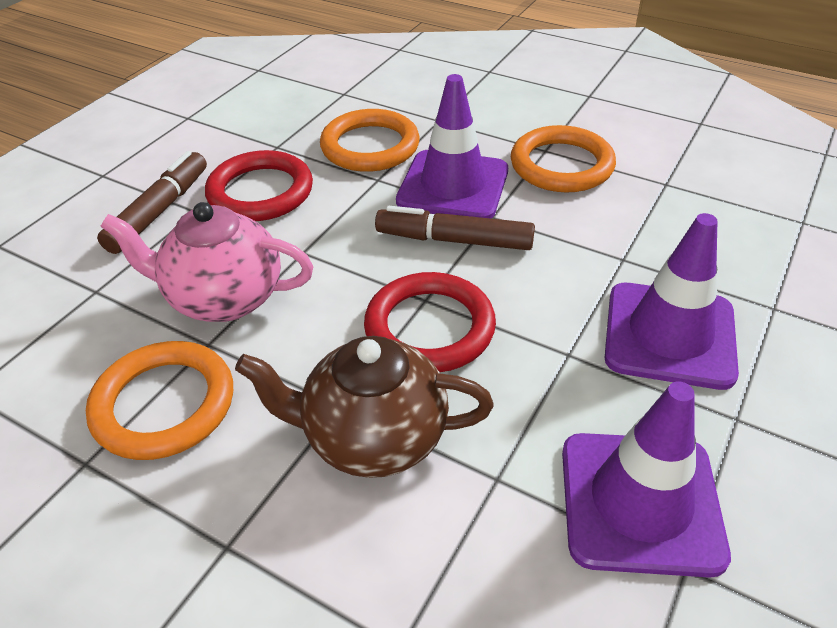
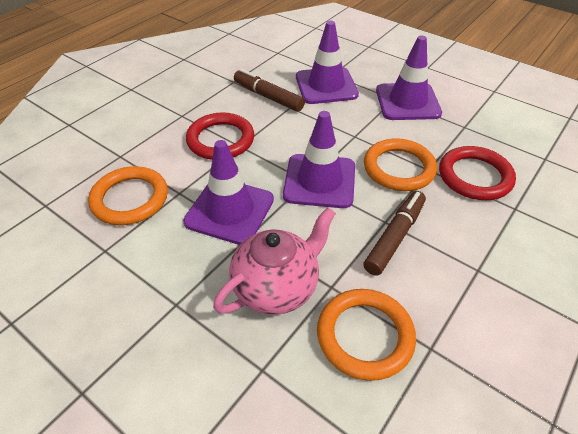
brown teapot: 1 -> 0
purple traffic cone: 3 -> 4

